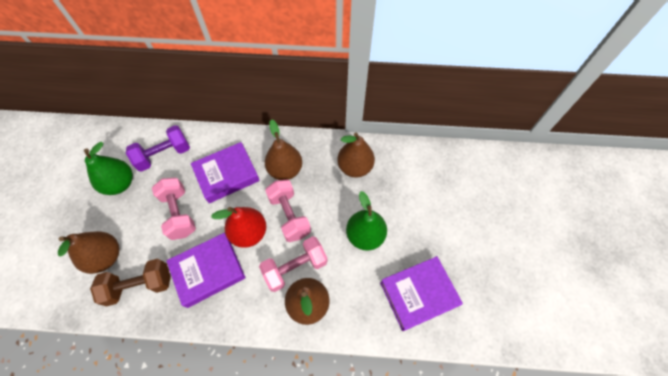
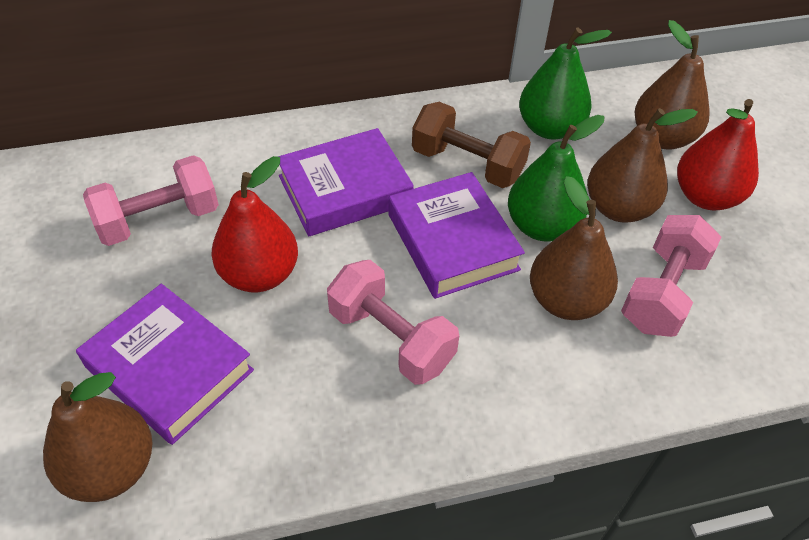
purple dumbbell: 1 -> 0
red pear: 1 -> 2

